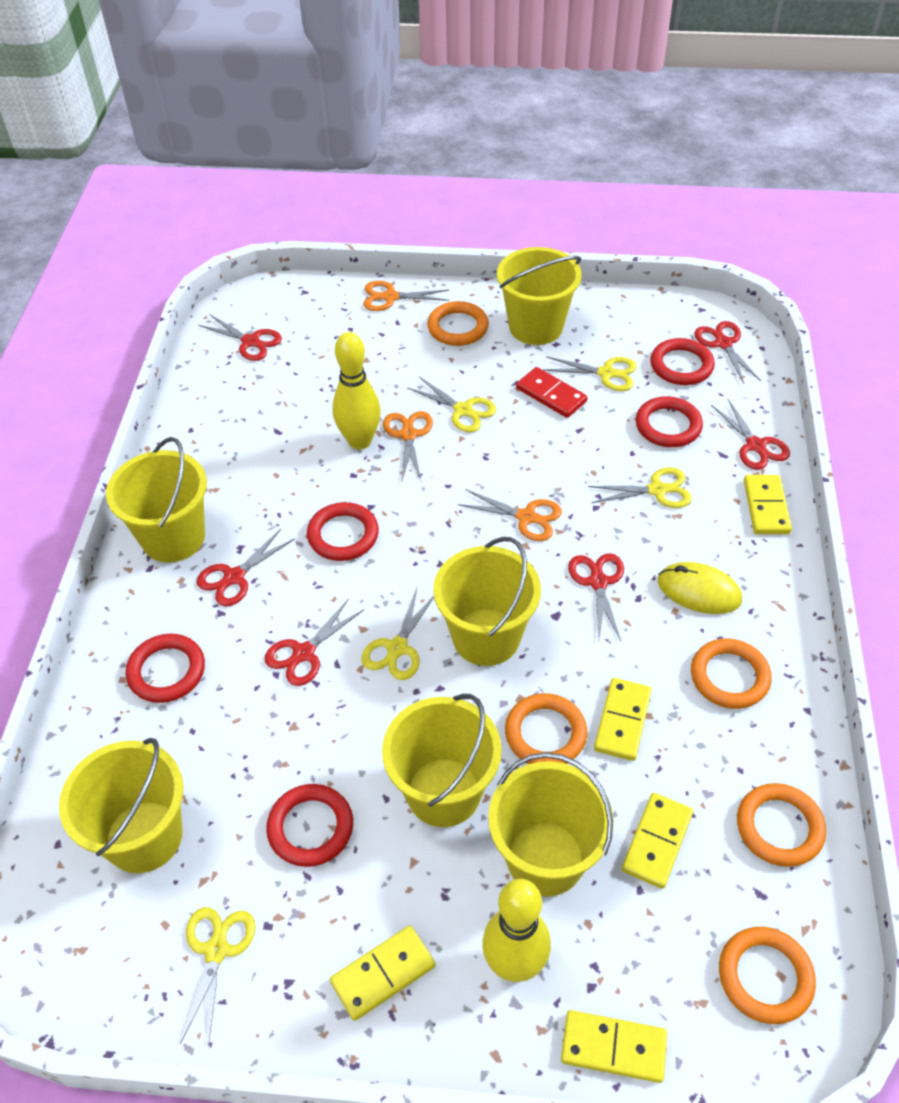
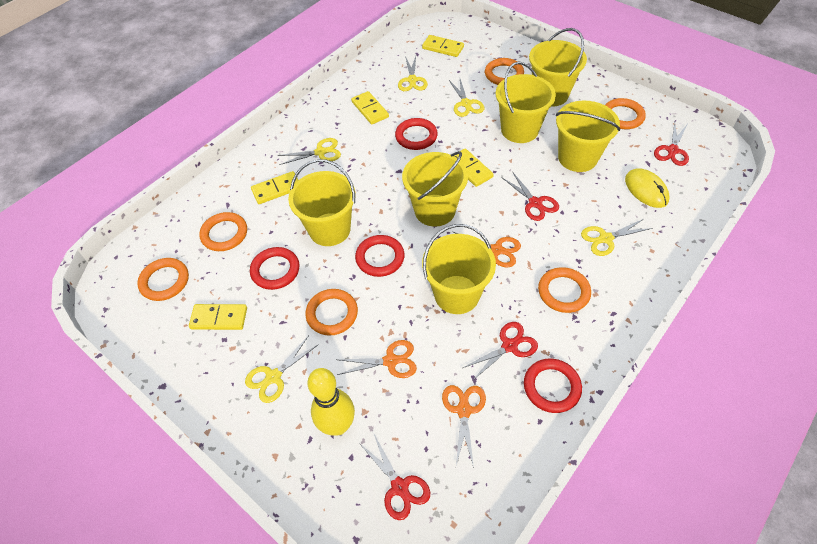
orange ring: 5 -> 6
red domino: 1 -> 0
red ring: 5 -> 4
red scissors: 6 -> 4
yellow bowling pin: 2 -> 1

